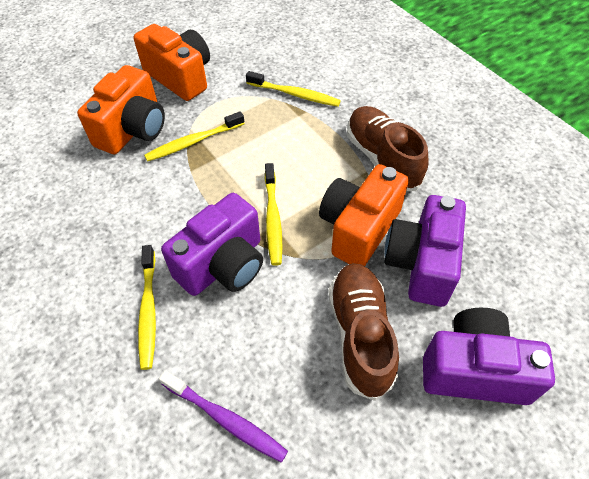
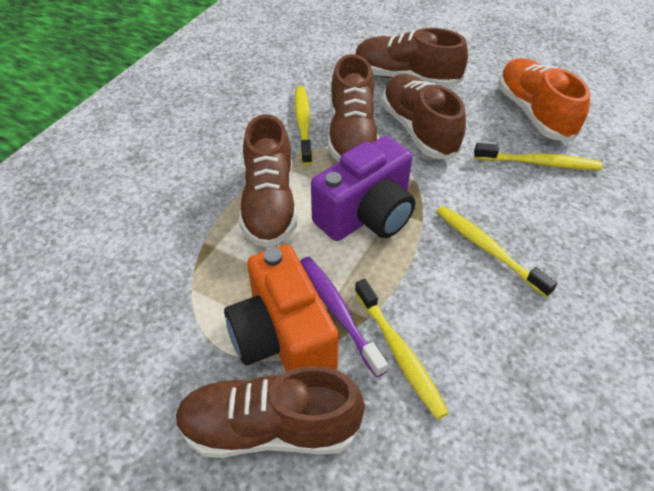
brown shoe: 2 -> 5
orange camera: 3 -> 1
orange shoe: 0 -> 1
purple camera: 3 -> 1

